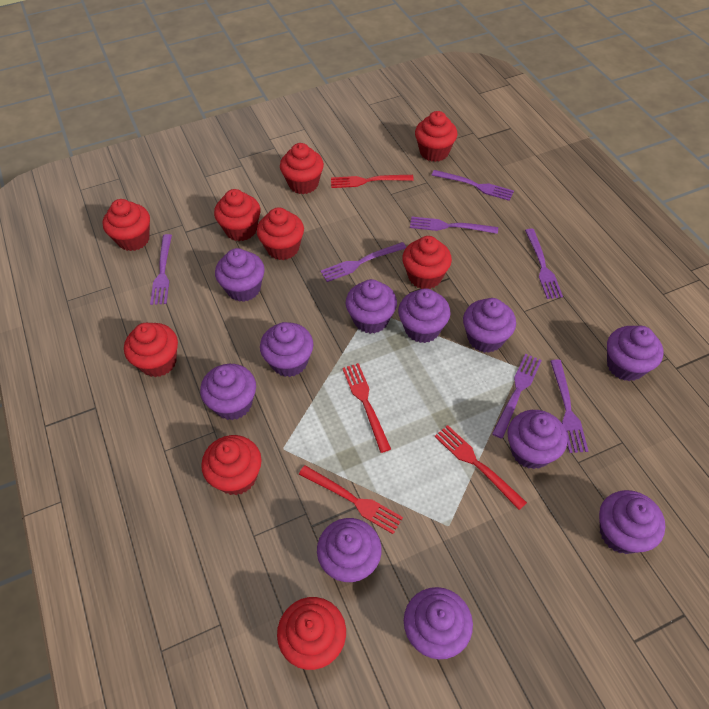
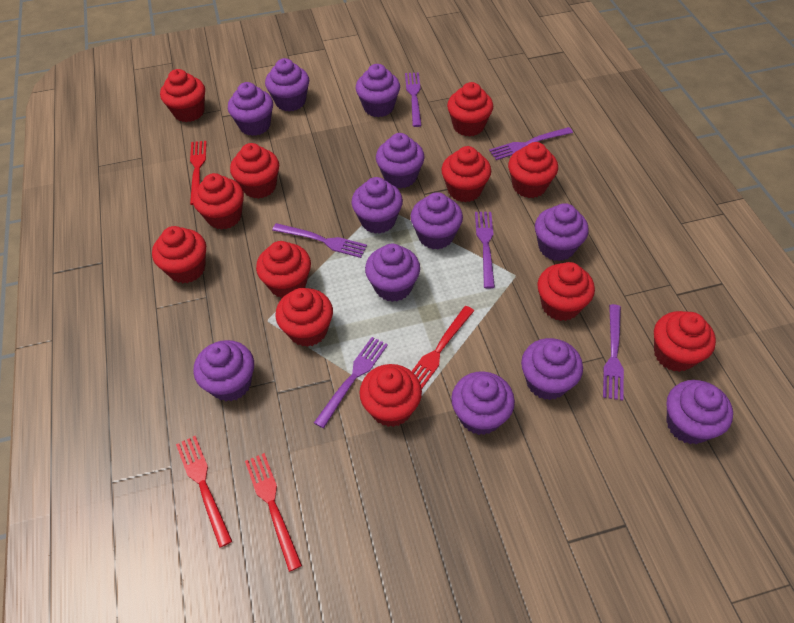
purple cupcake: 11 -> 12
purple fork: 7 -> 6
red cupcake: 9 -> 12

